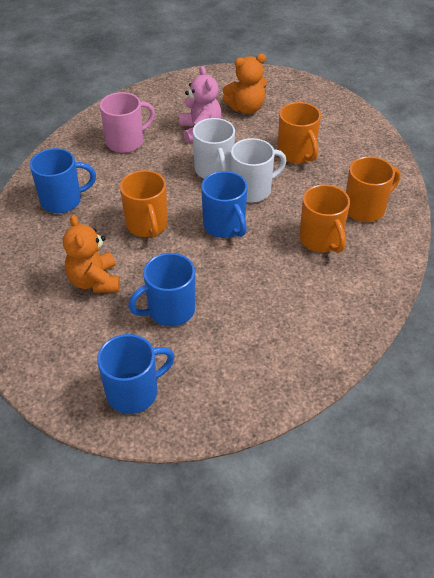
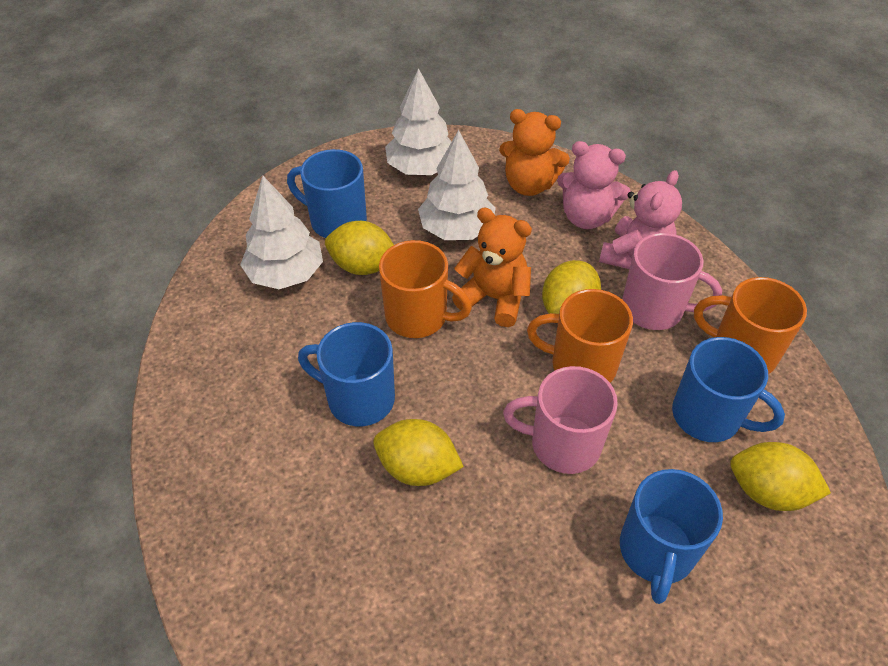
orange mug: 4 -> 3
pink mug: 1 -> 2
pink teddy bear: 1 -> 2
white mug: 2 -> 0
white tree: 0 -> 3
yellow lemon: 0 -> 4

